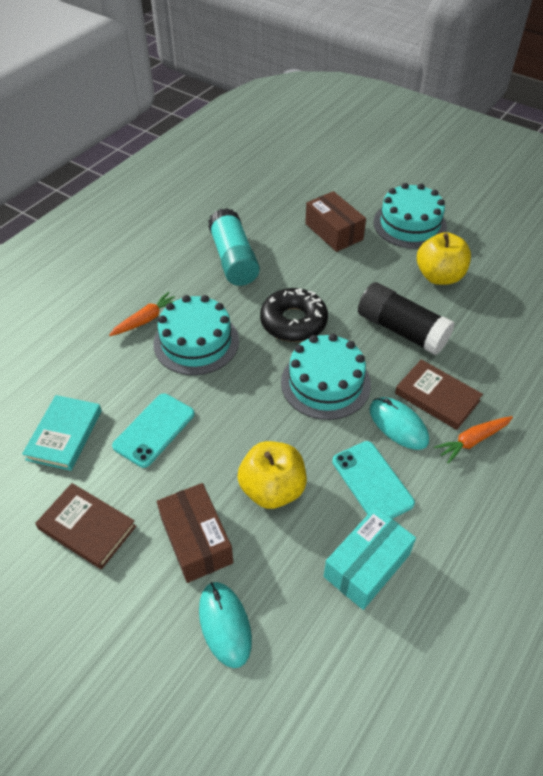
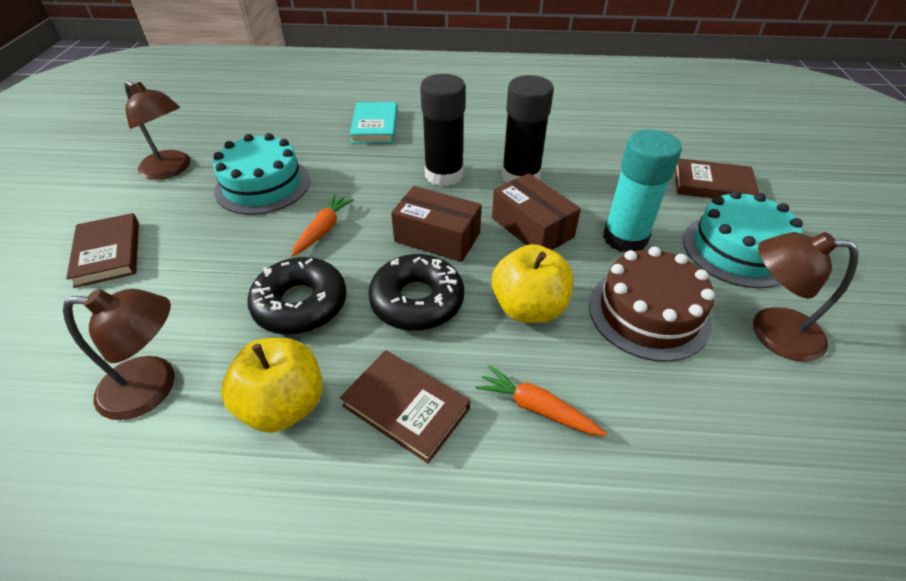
black donut: 1 -> 2
black glue stick: 1 -> 2
brown book: 2 -> 3
brown cake: 0 -> 1
brown lamp: 0 -> 3
turquoise box: 1 -> 0
turquoise cake: 3 -> 2
turquoise mouse: 2 -> 0
turquoise phone: 2 -> 0

